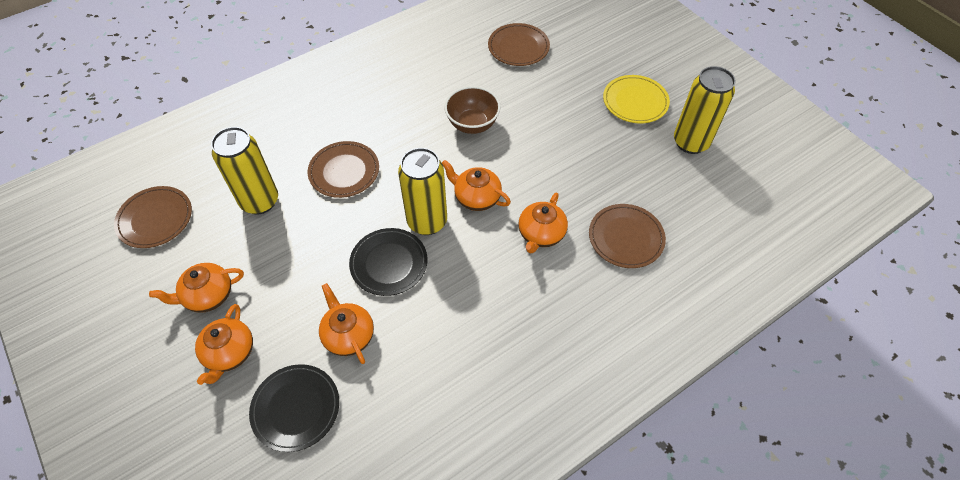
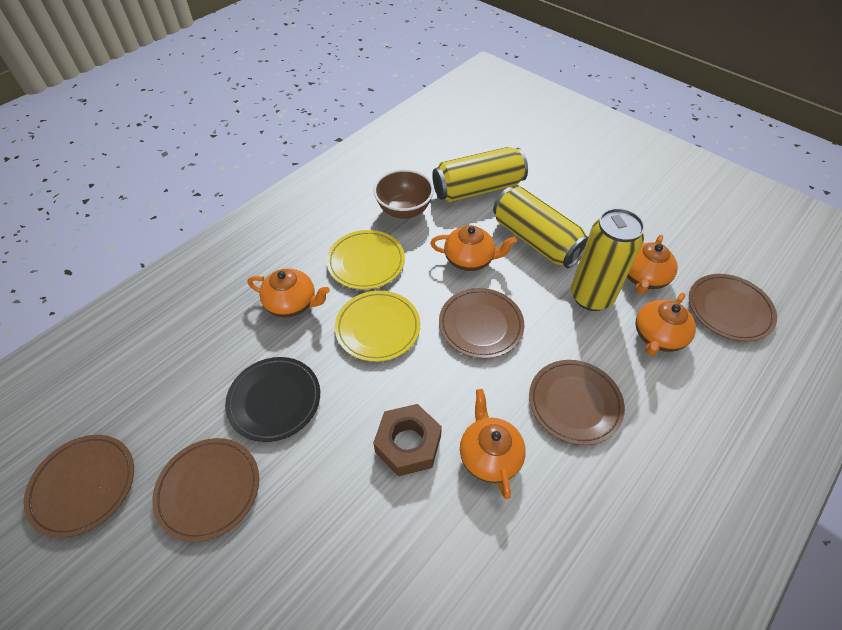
black plate: 2 -> 1
brown nut: 0 -> 1
brown plate: 4 -> 5
yellow plate: 1 -> 2

